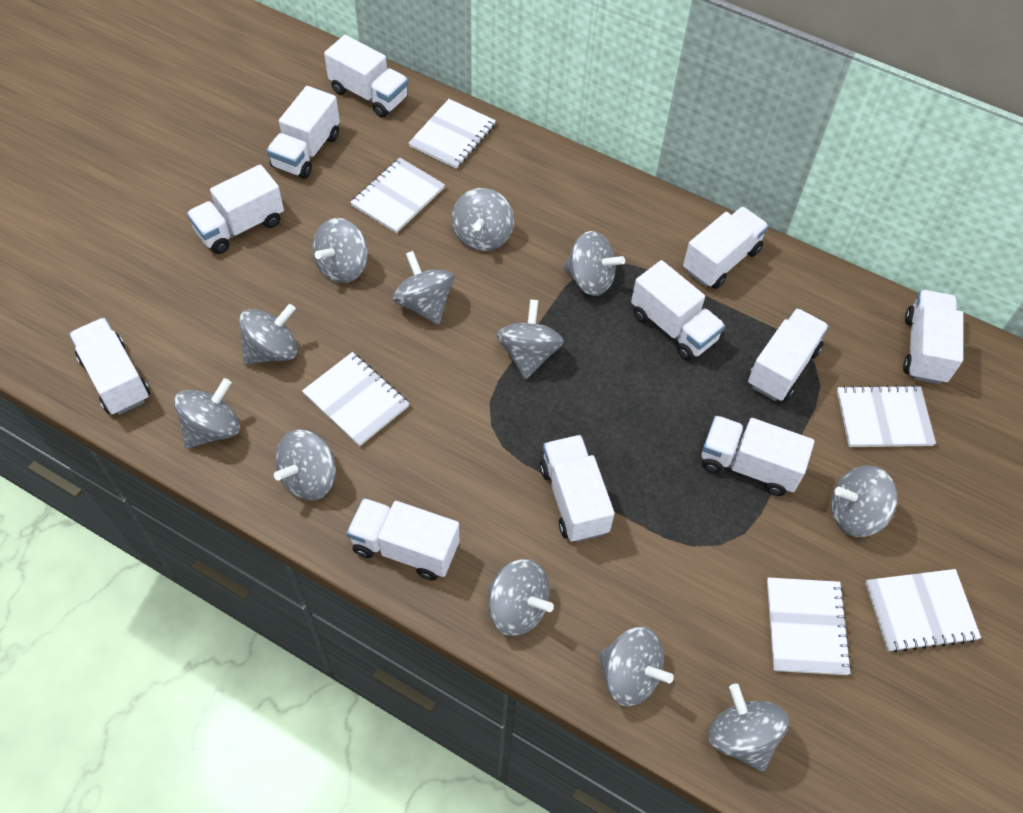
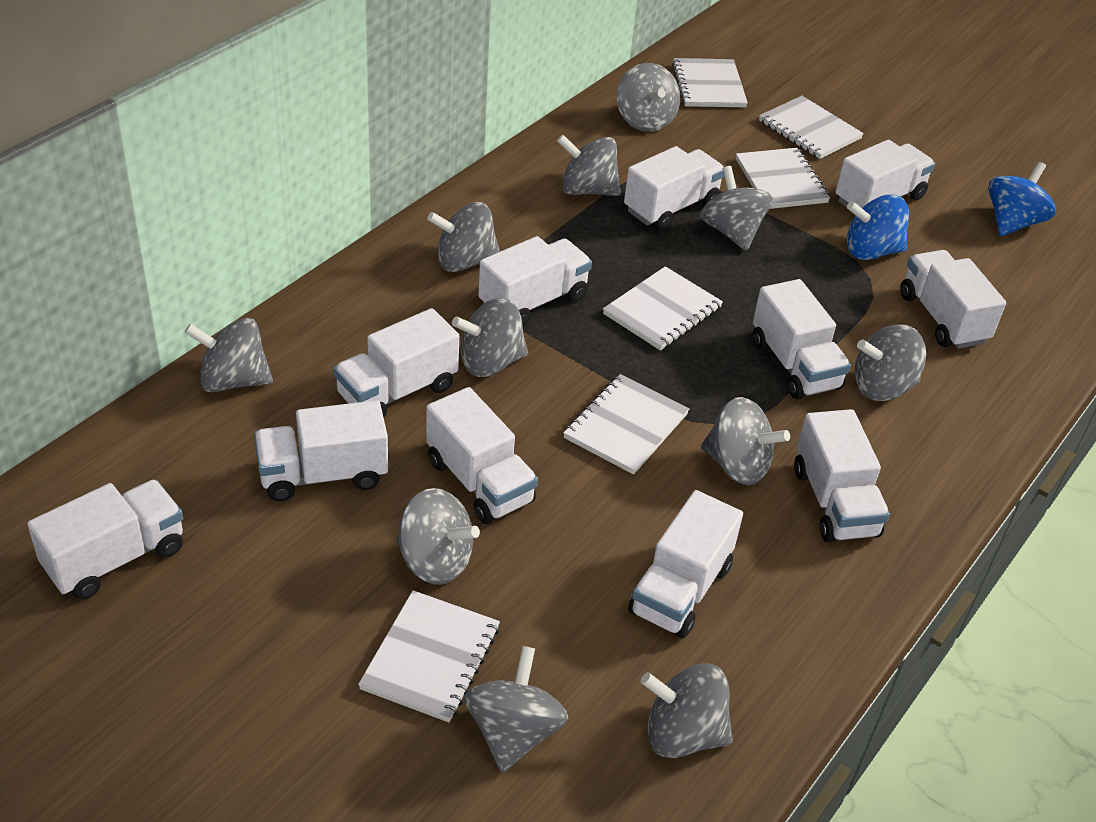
blue spinning top: 0 -> 2
grey spinning top: 12 -> 11

